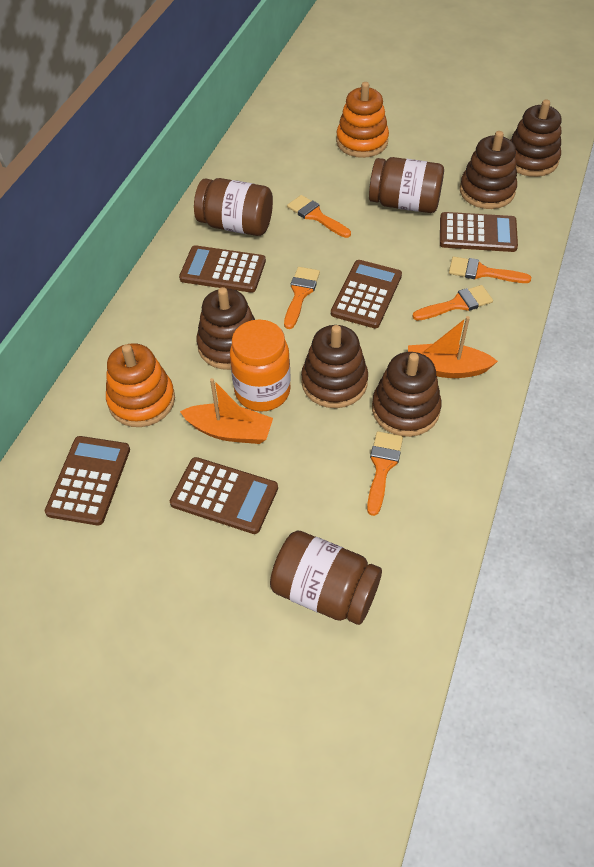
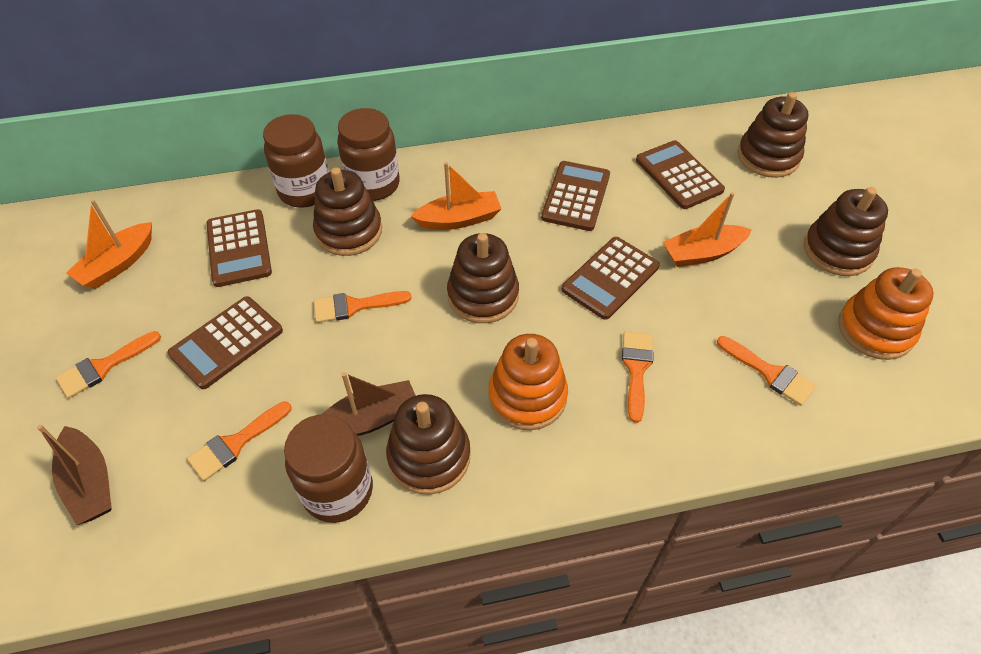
brown boat: 0 -> 2
orange boat: 2 -> 3
orange jar: 1 -> 0

